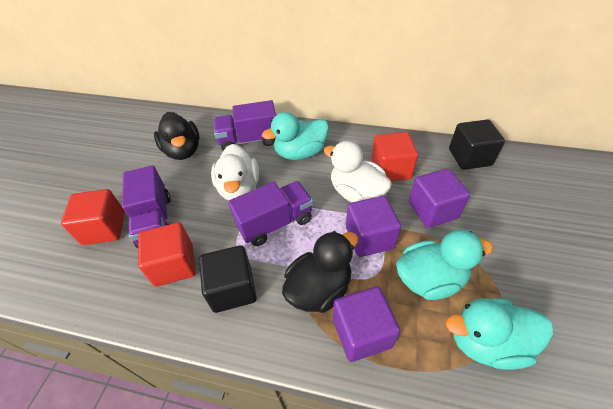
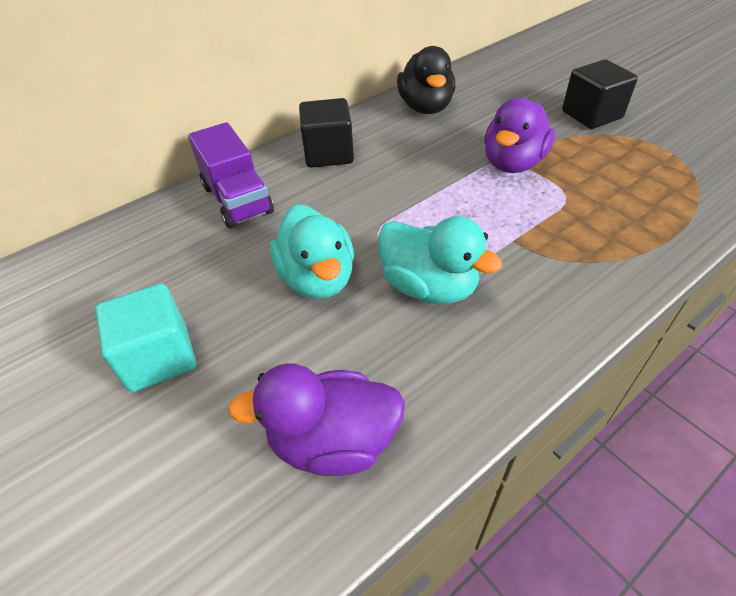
black duck: 2 -> 1
purple cube: 3 -> 0
purple duck: 0 -> 2
purple truck: 3 -> 1
red cube: 3 -> 0
turquoise cube: 0 -> 1
turquoise duck: 3 -> 2
white duck: 2 -> 0

